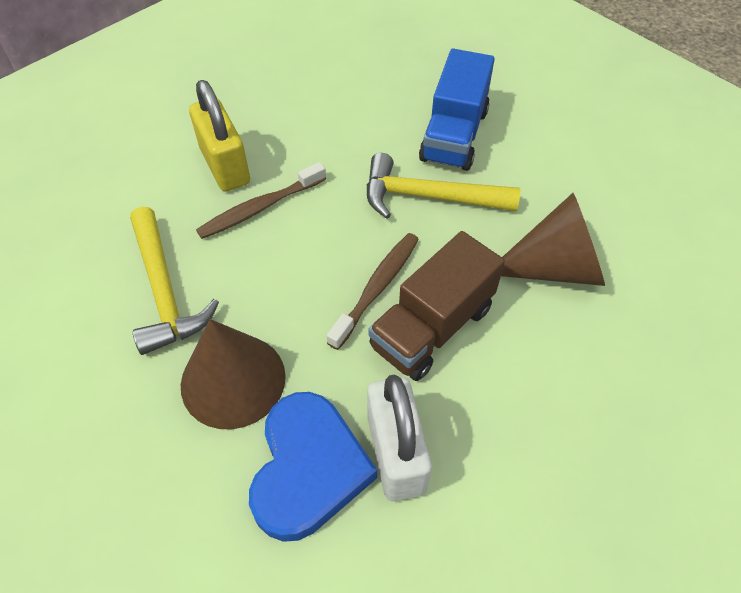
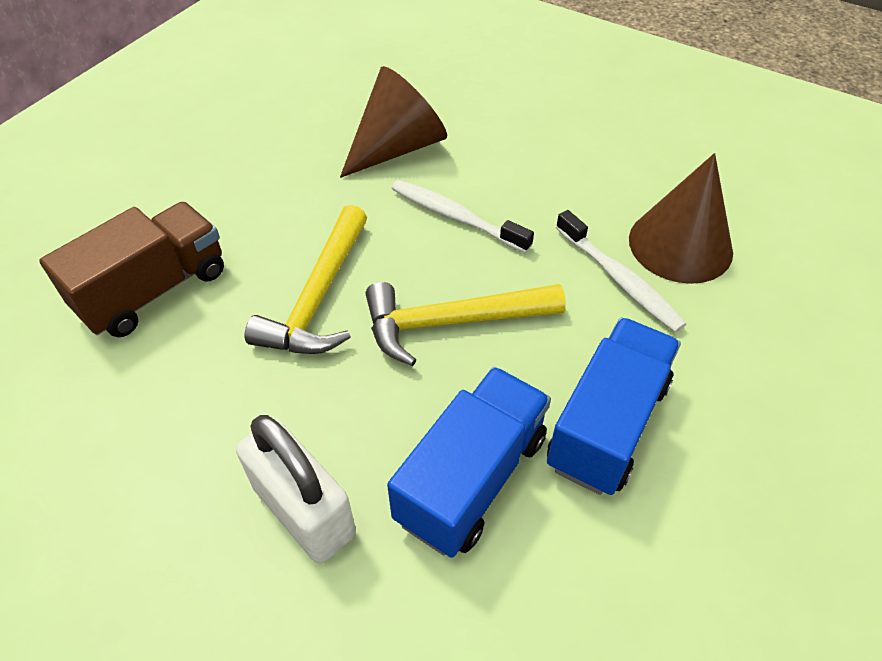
blue heart: 1 -> 0
blue truck: 1 -> 2
brown toothbrush: 2 -> 0
white toothbrush: 0 -> 2
yellow padlock: 1 -> 0

